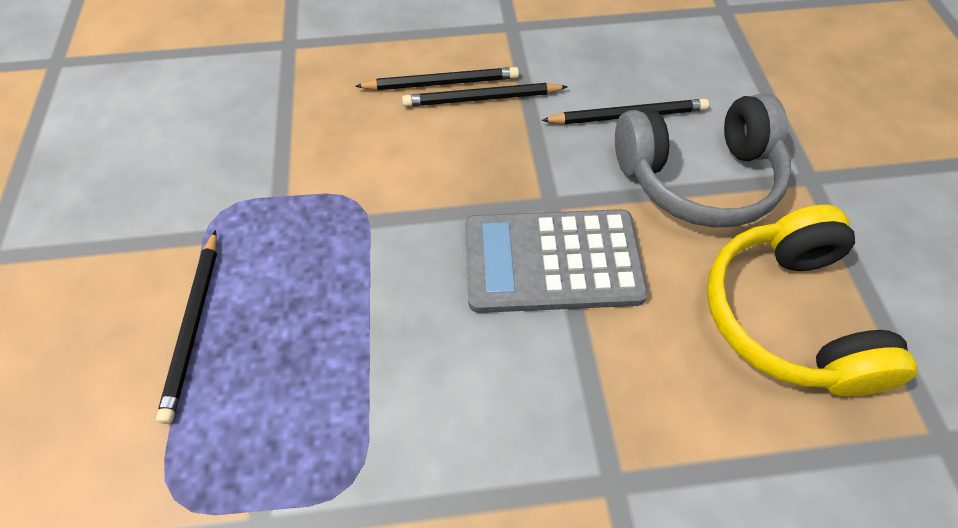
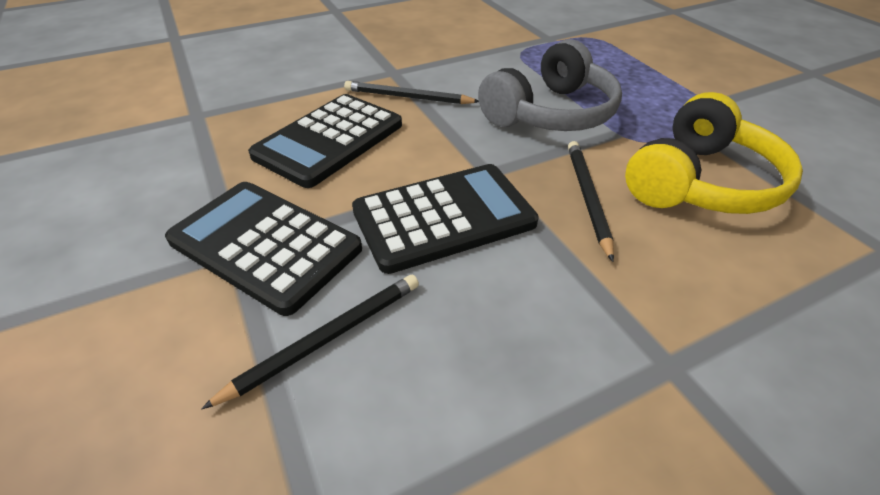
black calculator: 0 -> 3
black pencil: 4 -> 3
grey calculator: 1 -> 0

